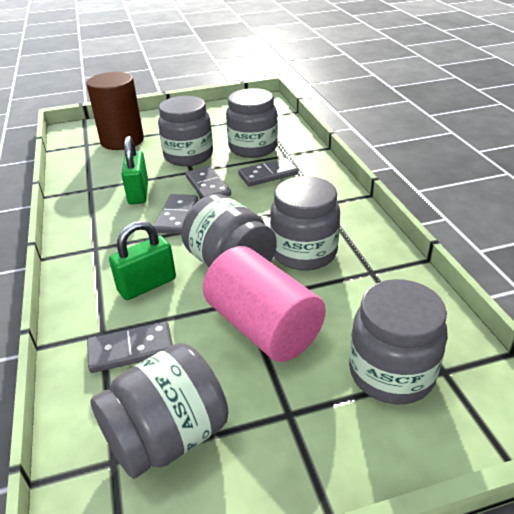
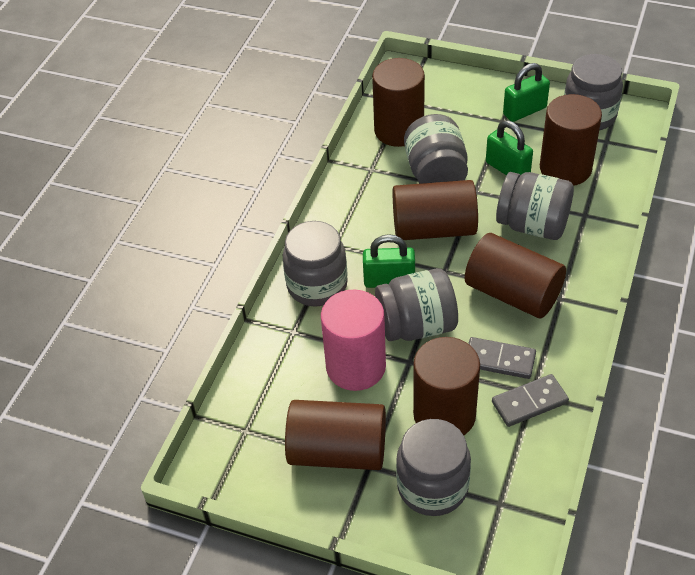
brown cylinder: 1 -> 6
green padlock: 2 -> 3
grey domino: 4 -> 2

